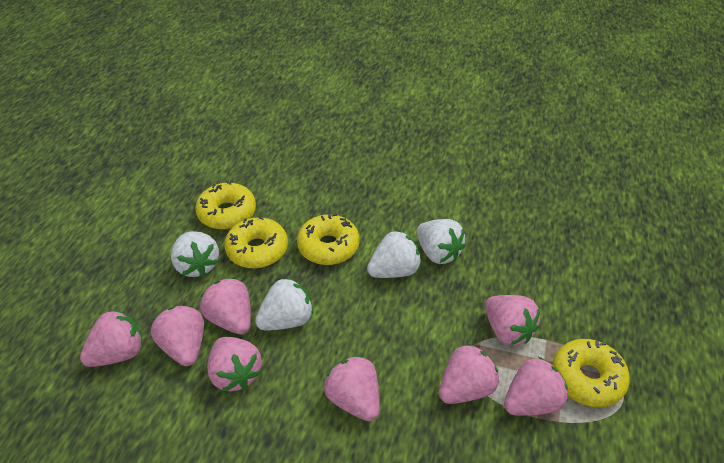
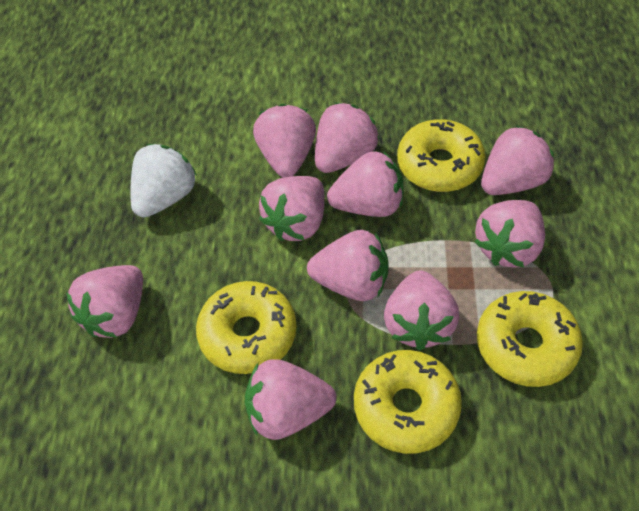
pink strawberry: 8 -> 10
white strawberry: 4 -> 1

